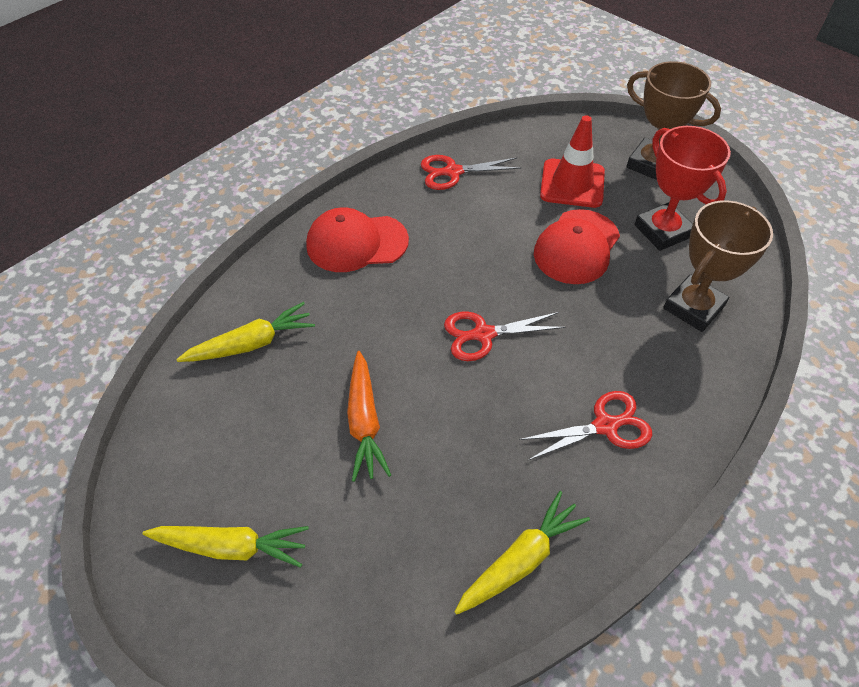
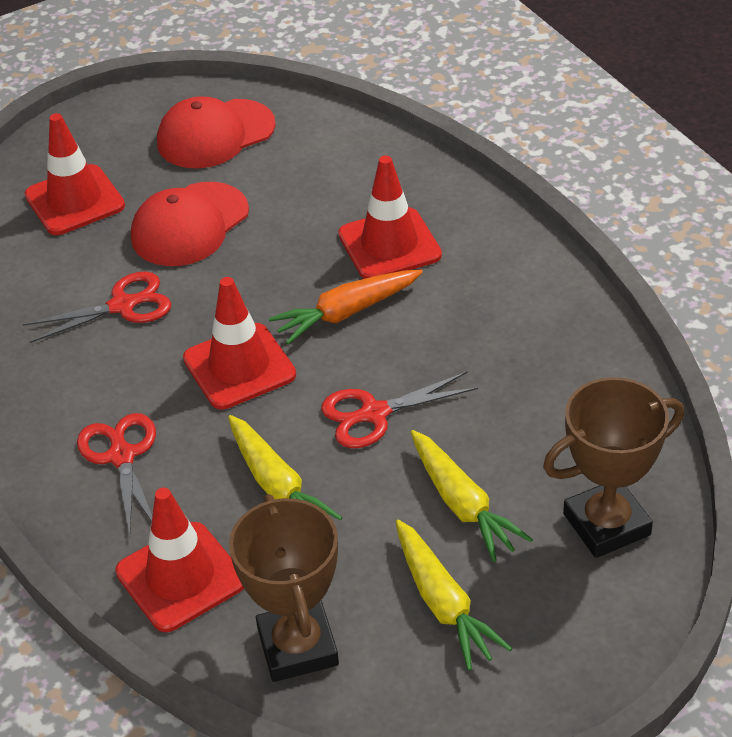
red traffic cone: 1 -> 4
red trophy: 1 -> 0

